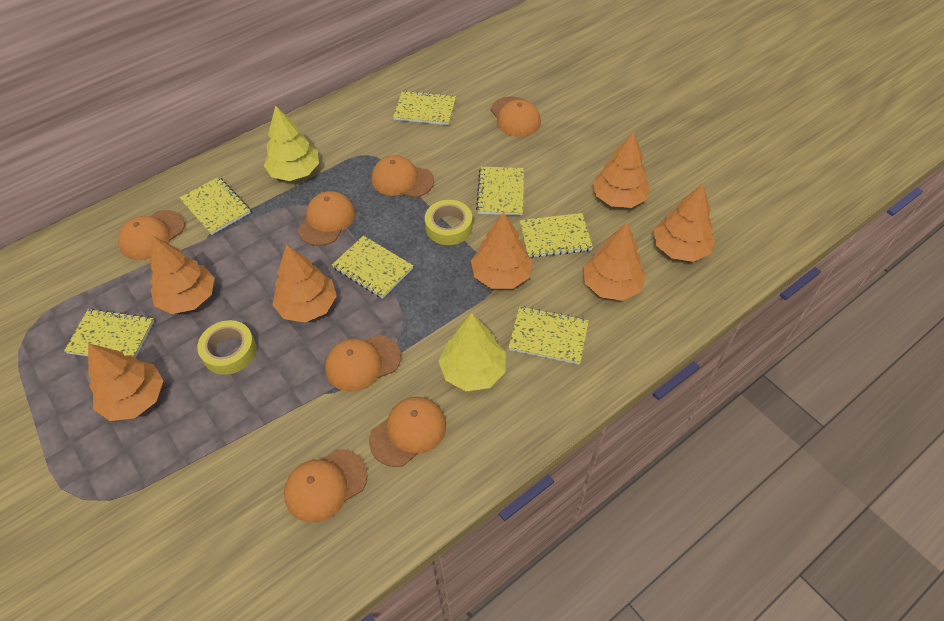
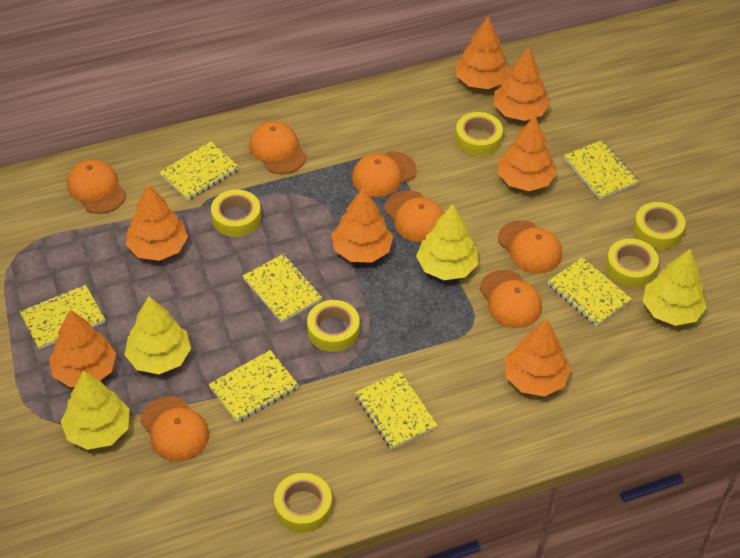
yellow tape: 2 -> 6
yellow tree: 2 -> 4

